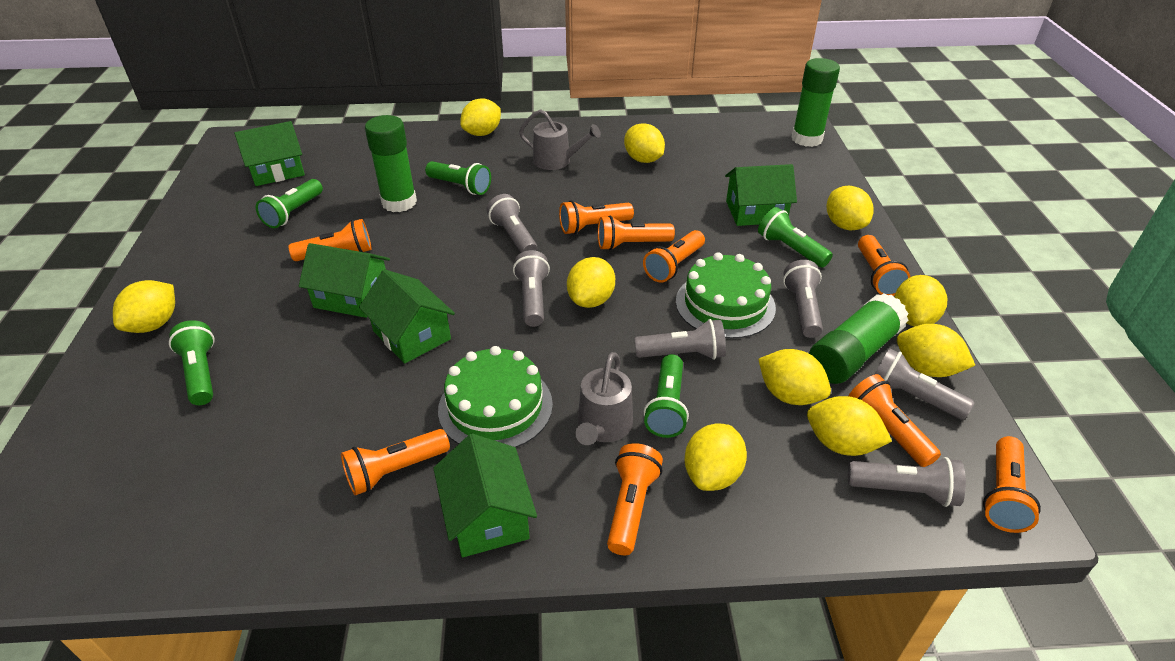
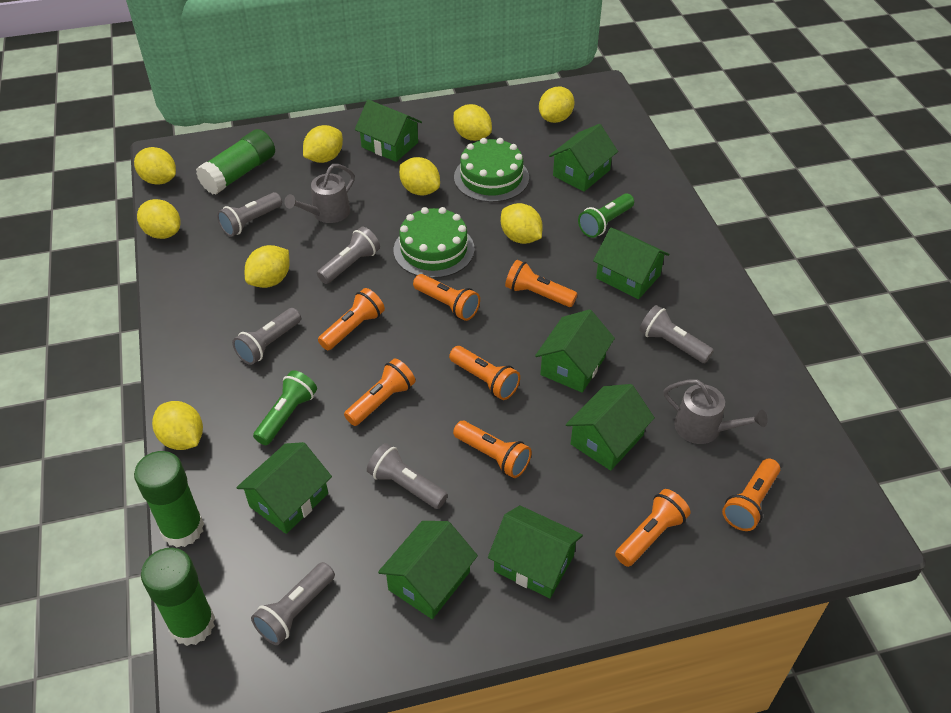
green flashlight: 5 -> 2
green house: 5 -> 8
orange flashlight: 9 -> 8
yellow lemon: 10 -> 9

